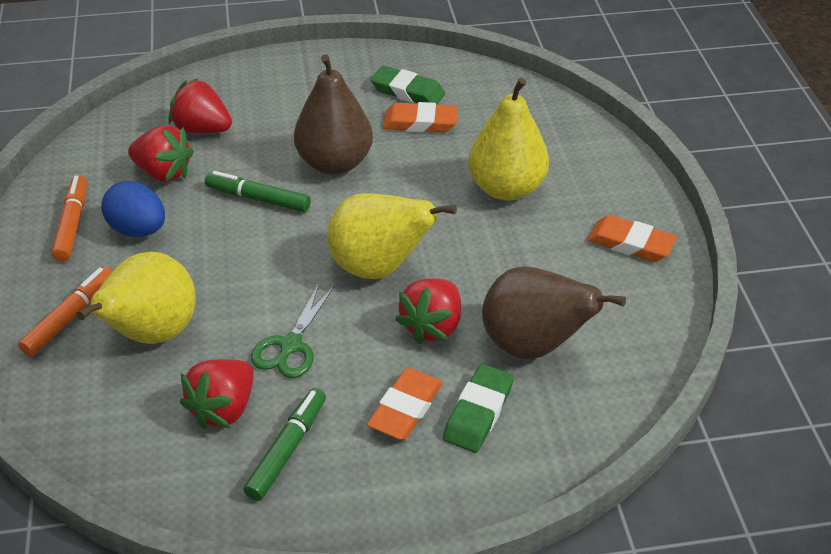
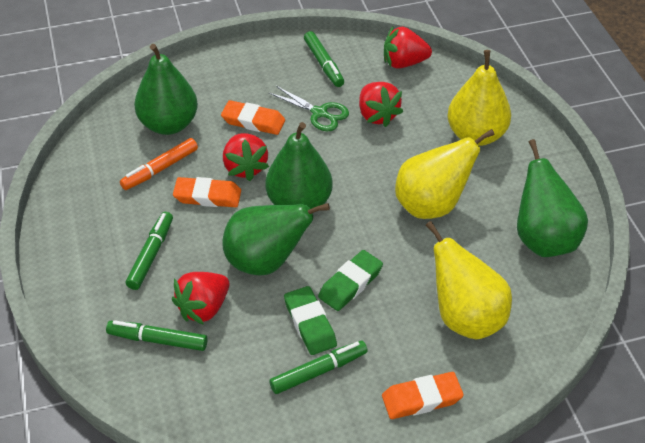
blue egg: 1 -> 0
brown pear: 2 -> 0
green marker: 2 -> 4
green pear: 0 -> 4
orange marker: 2 -> 1

